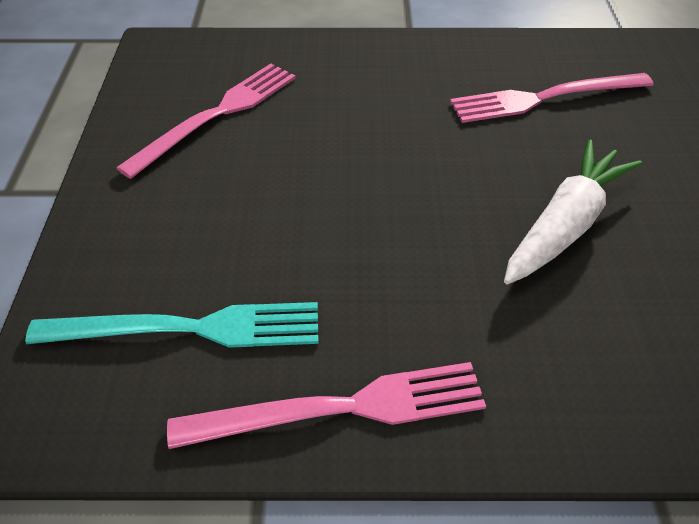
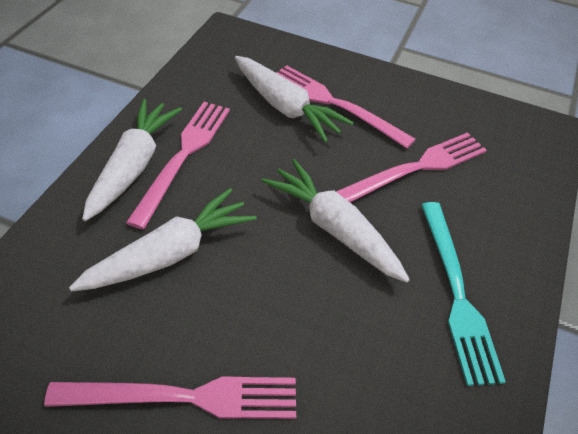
pink fork: 3 -> 4
white carrot: 1 -> 4

